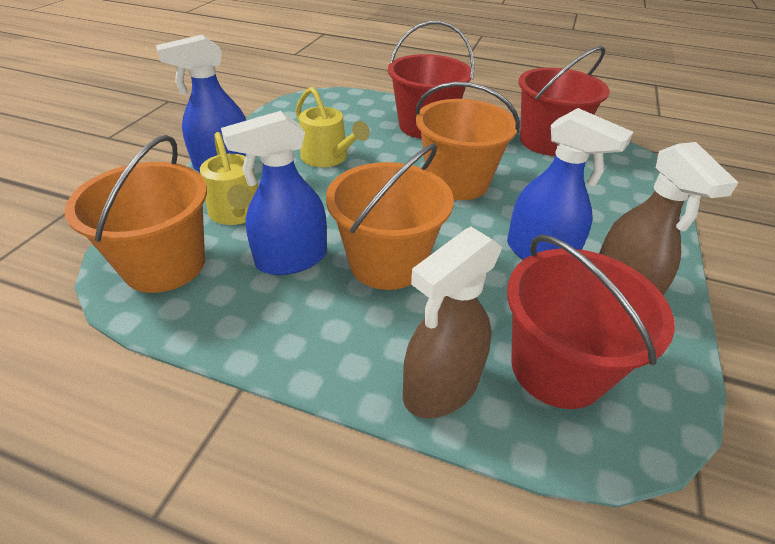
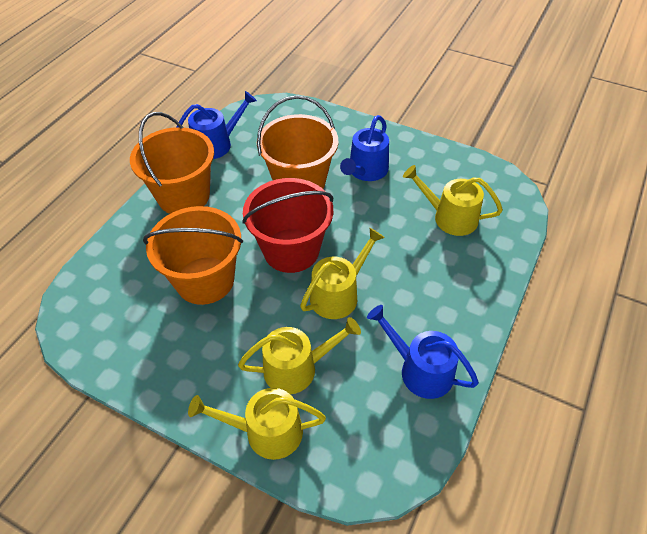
blue spray bottle: 3 -> 0
blue watering can: 0 -> 3
brown spray bottle: 2 -> 0
red bucket: 3 -> 1
yellow watering can: 2 -> 4

